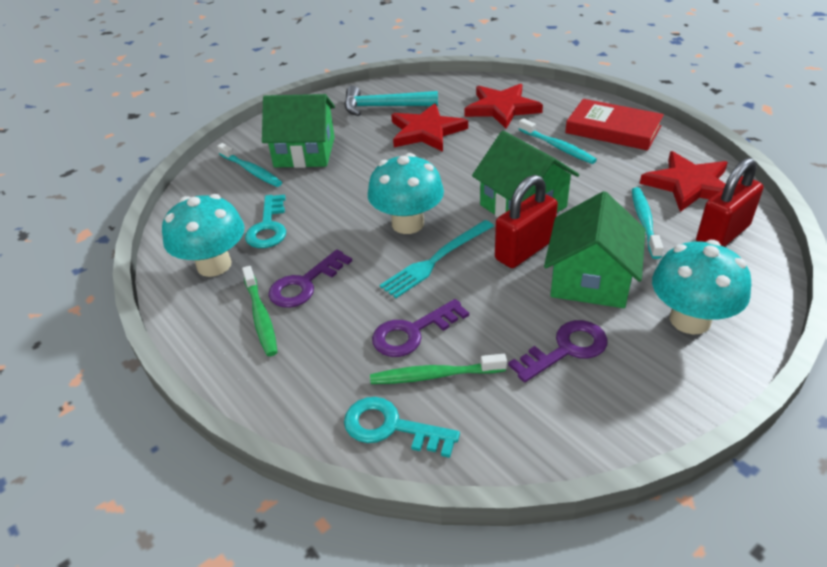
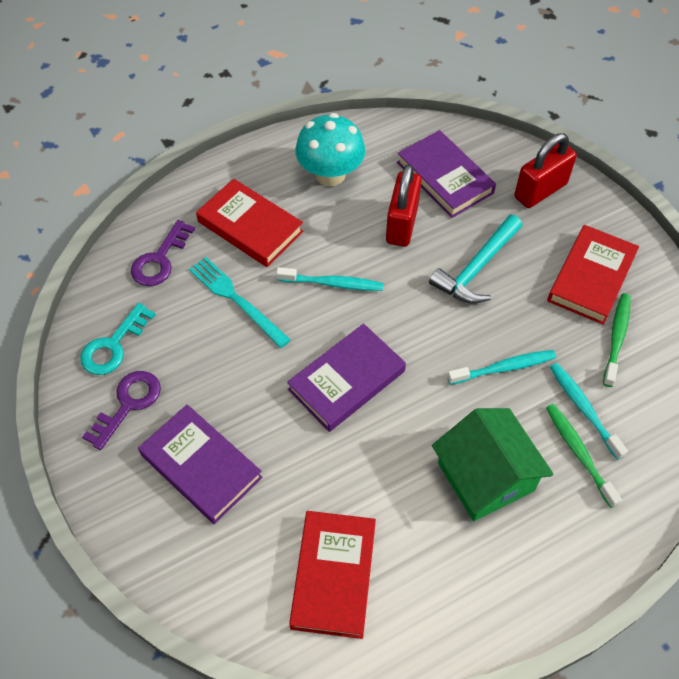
green house: 3 -> 1
purple book: 0 -> 3
purple key: 3 -> 2
red book: 1 -> 3
red star: 3 -> 0
turquoise key: 2 -> 1
turquoise mushroom: 3 -> 1

